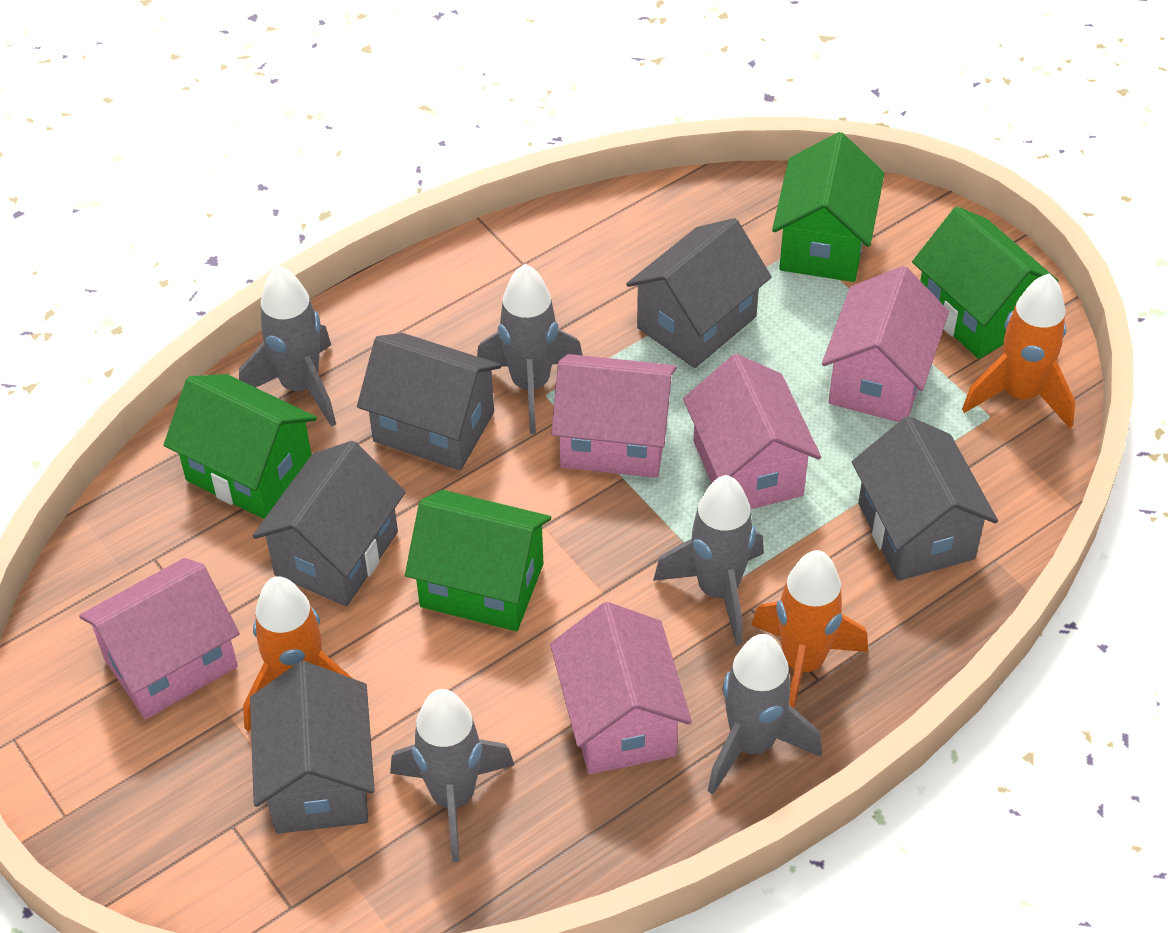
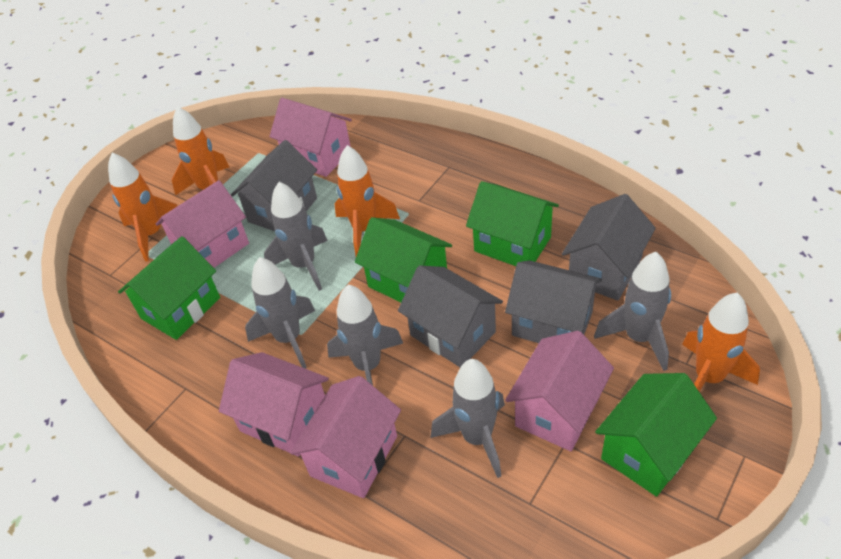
grey house: 5 -> 4
orange rocket: 3 -> 4

